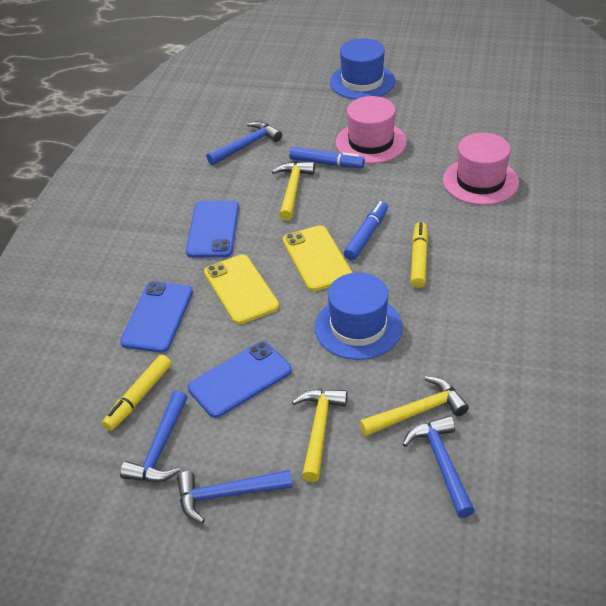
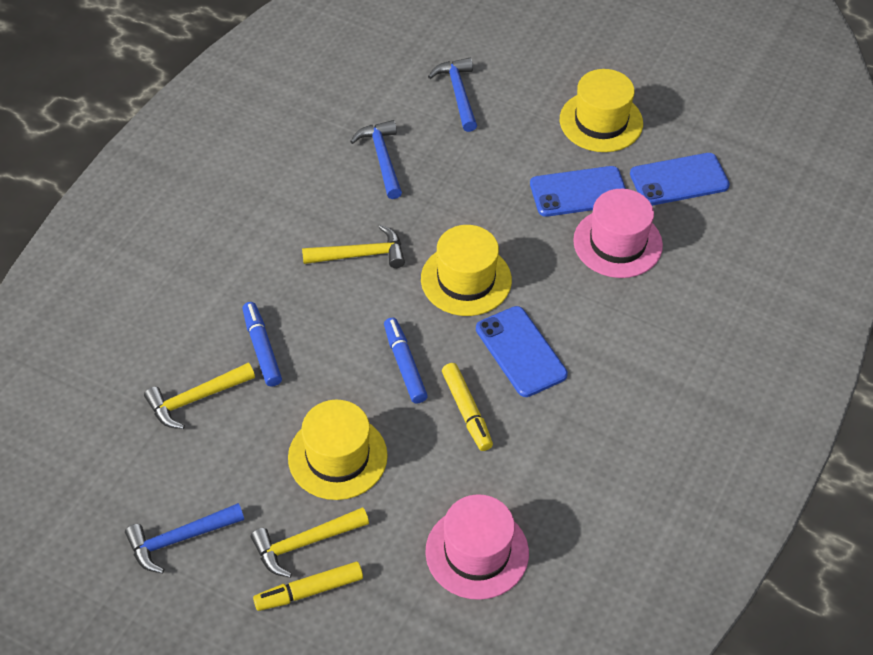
blue hammer: 4 -> 3
blue hat: 2 -> 0
yellow hat: 0 -> 3
yellow phone: 2 -> 0

